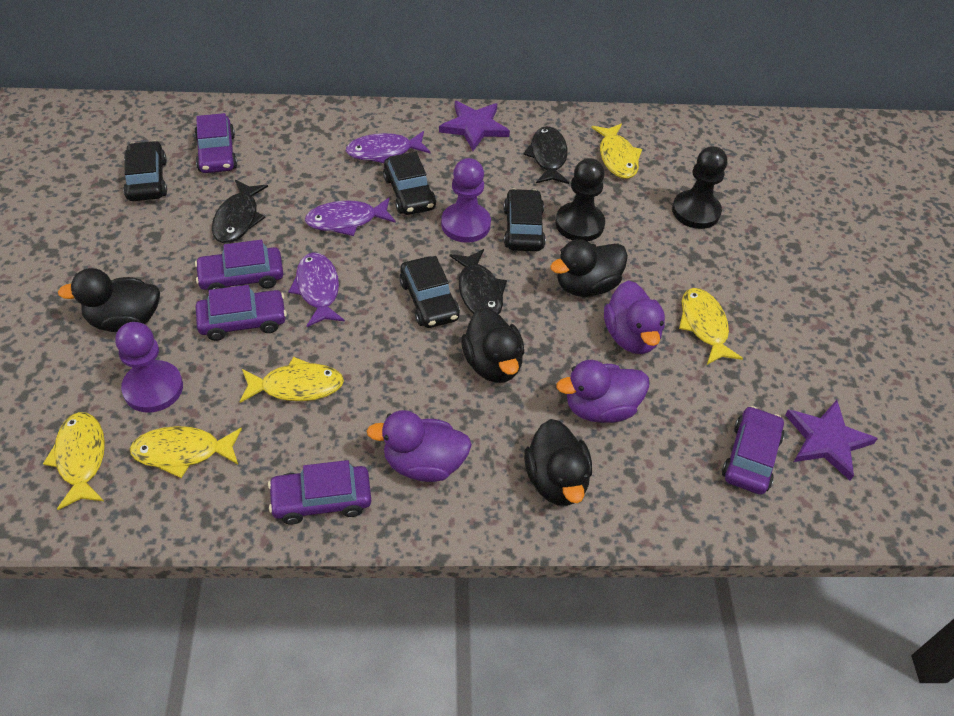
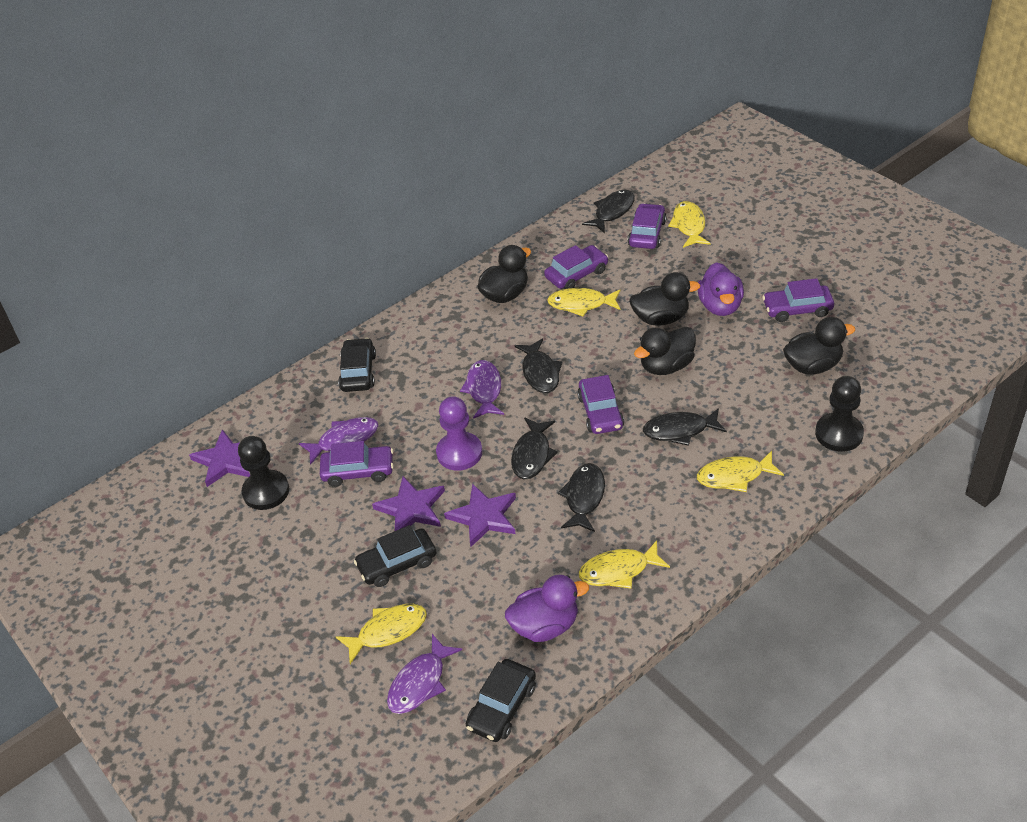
black car: 4 -> 3
black fish: 3 -> 5
purple duck: 3 -> 2
purple pawn: 2 -> 1
purple star: 2 -> 3

